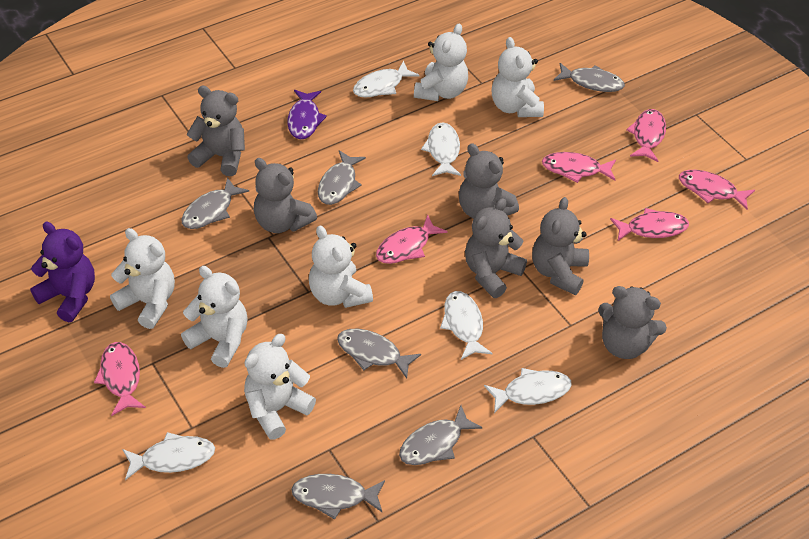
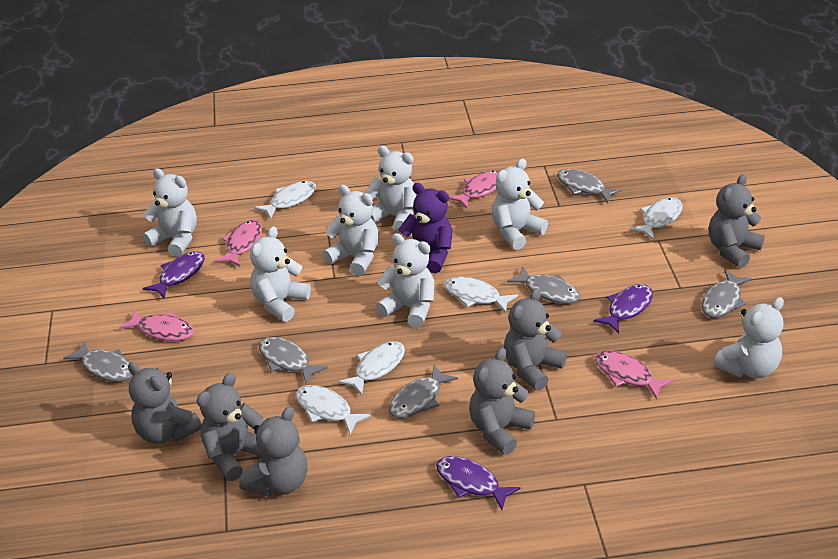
pink fish: 6 -> 4
purple fish: 1 -> 3
white teddy bear: 6 -> 7

